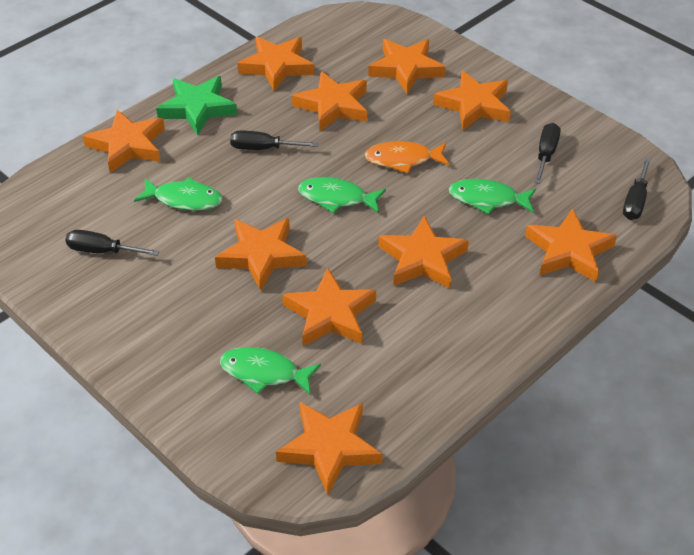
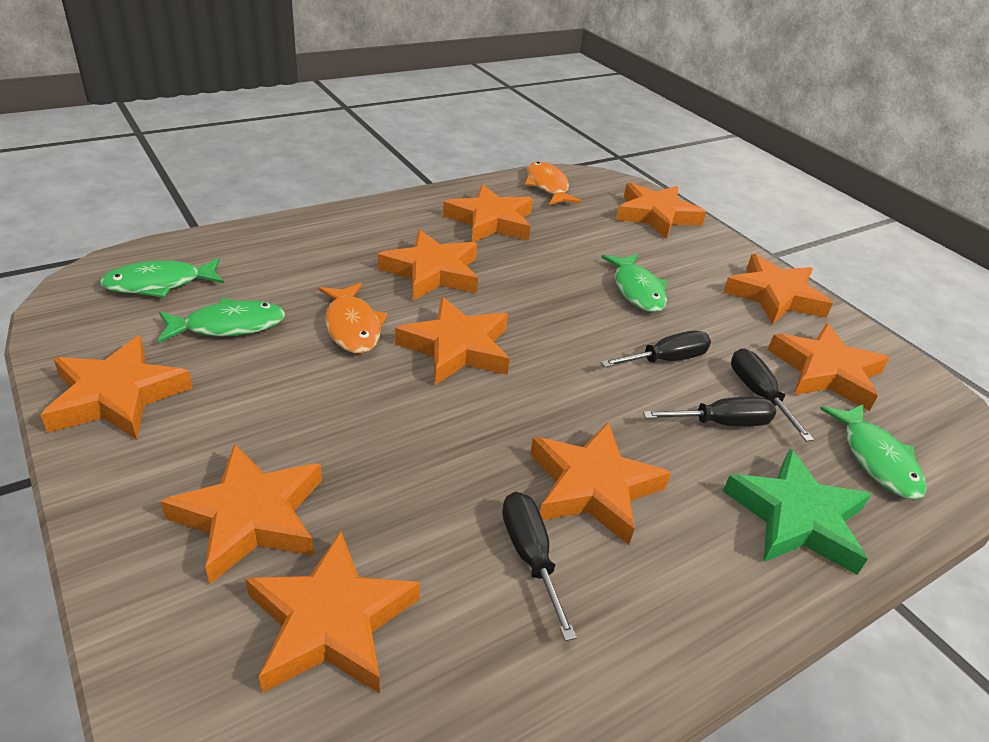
orange fish: 1 -> 2

